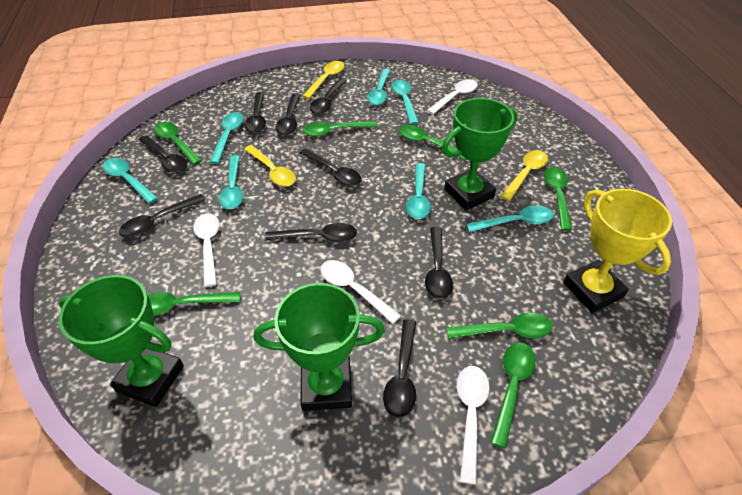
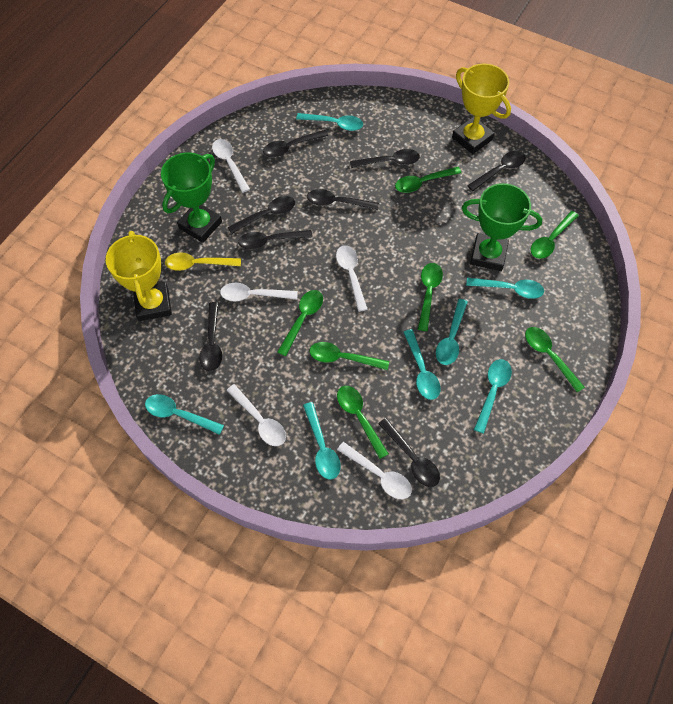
black spoon: 9 -> 8
green trophy: 3 -> 2
white spoon: 4 -> 5
yellow spoon: 3 -> 1
yellow trophy: 1 -> 2

